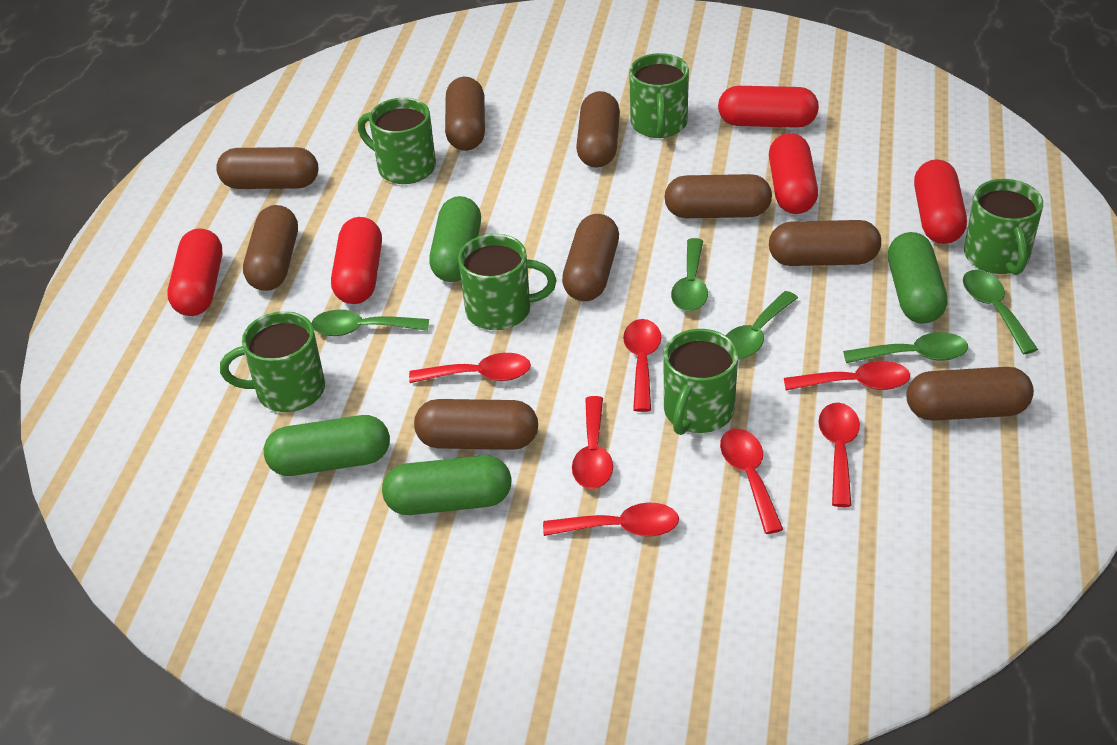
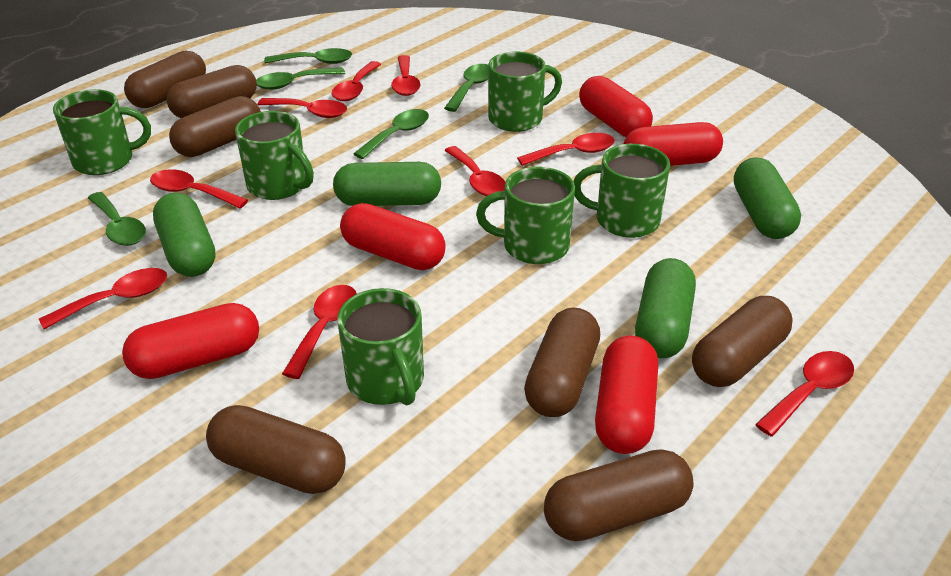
brown capsule: 9 -> 7
red spoon: 7 -> 9

